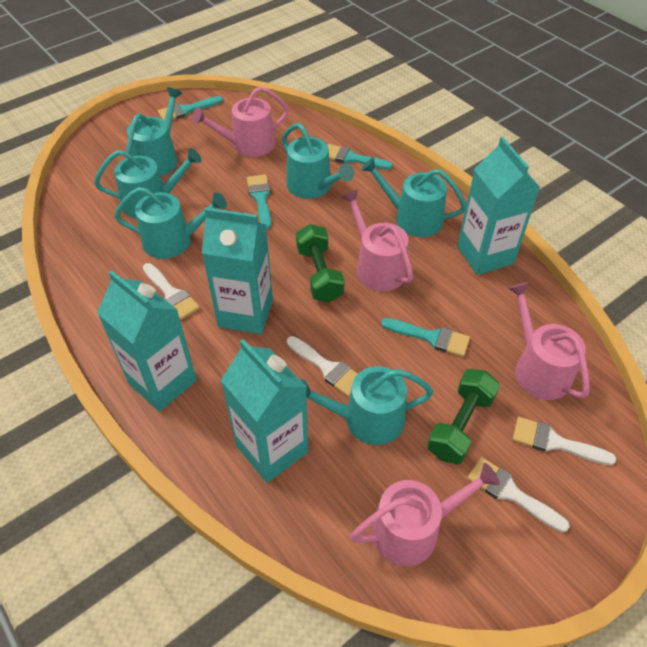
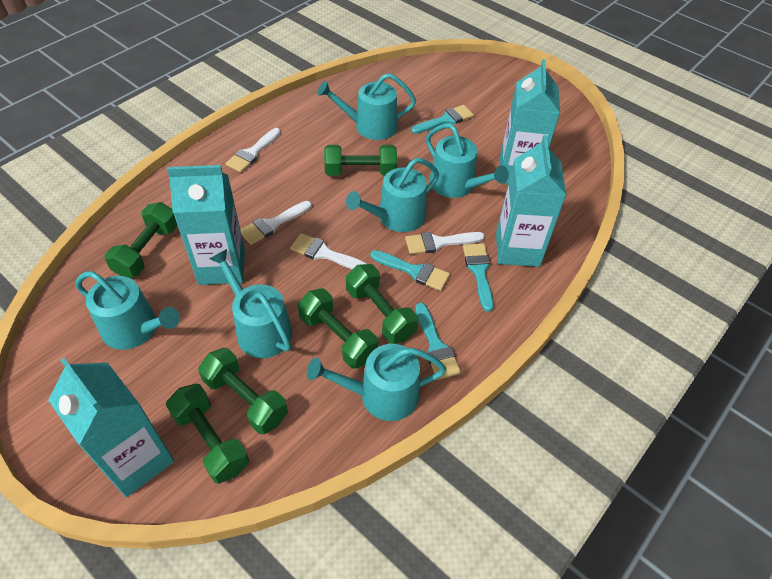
green dumbbell: 2 -> 6
pink watering can: 4 -> 0

